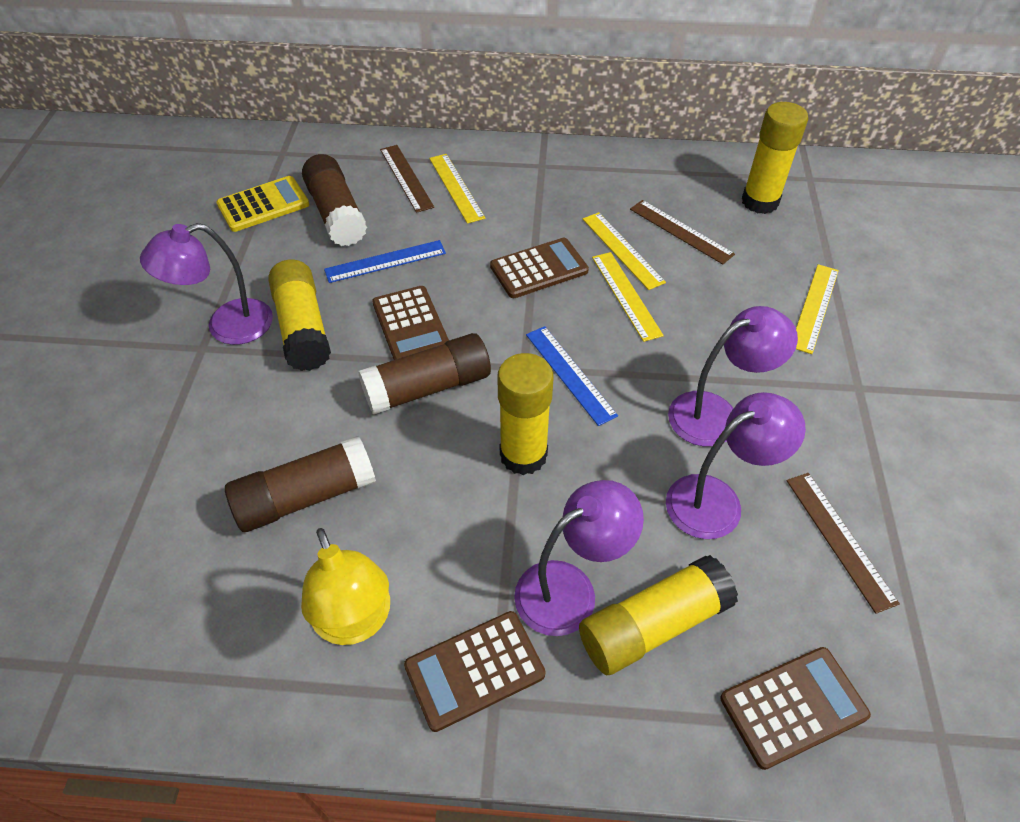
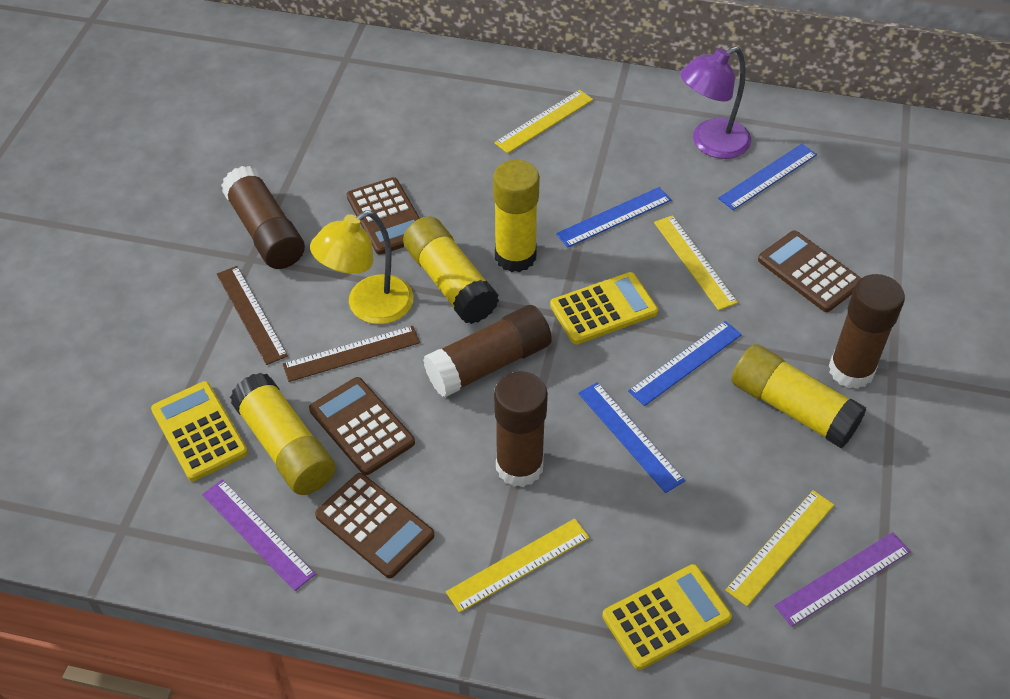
blue ruler: 2 -> 4
brown glue stick: 3 -> 4
brown ruler: 3 -> 2
purple lamp: 4 -> 1
purple ruler: 0 -> 2
yellow calculator: 1 -> 3

